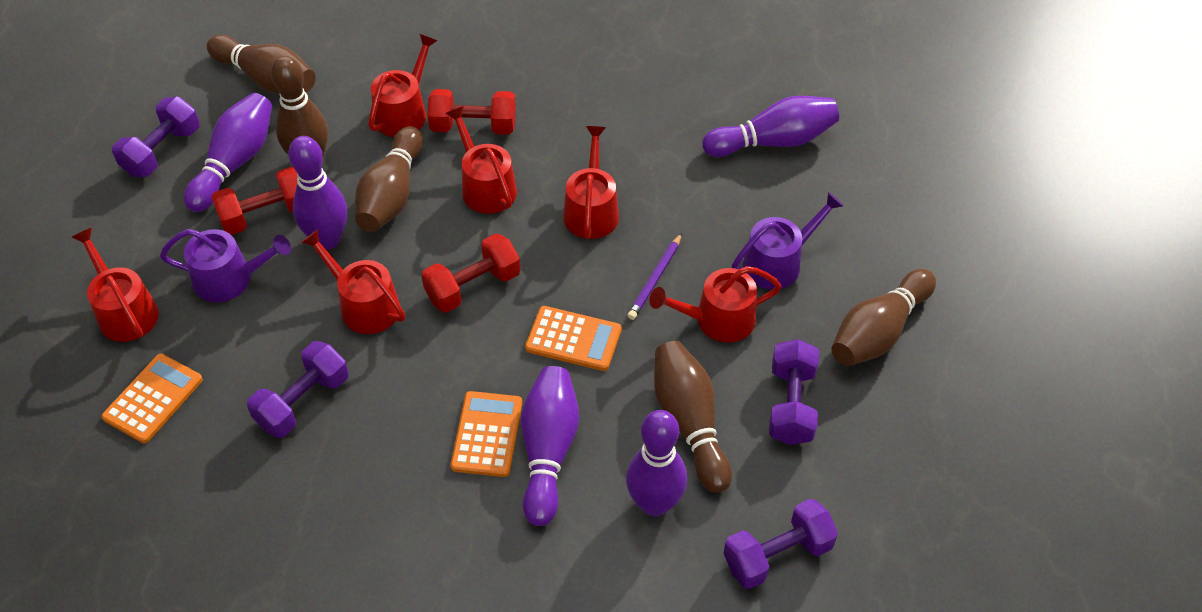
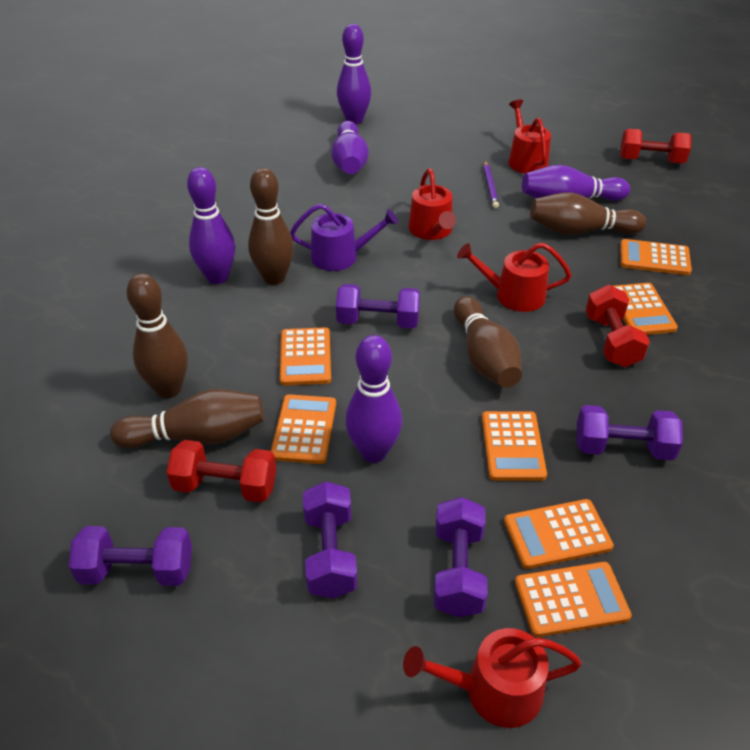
orange calculator: 3 -> 7
purple dumbbell: 4 -> 5
purple watering can: 2 -> 1
red watering can: 6 -> 4

